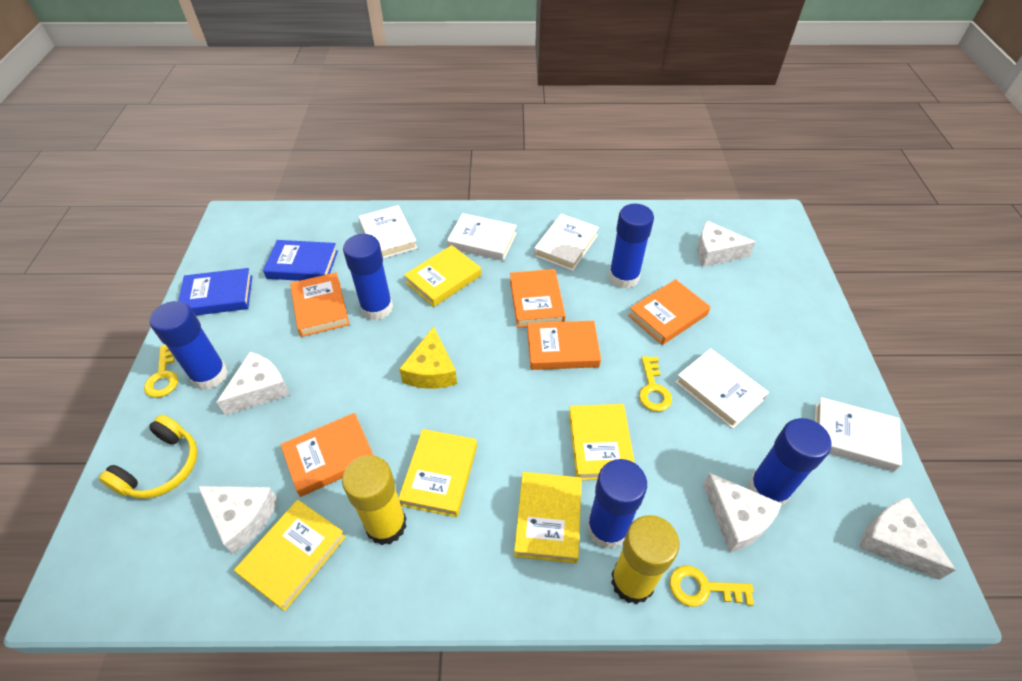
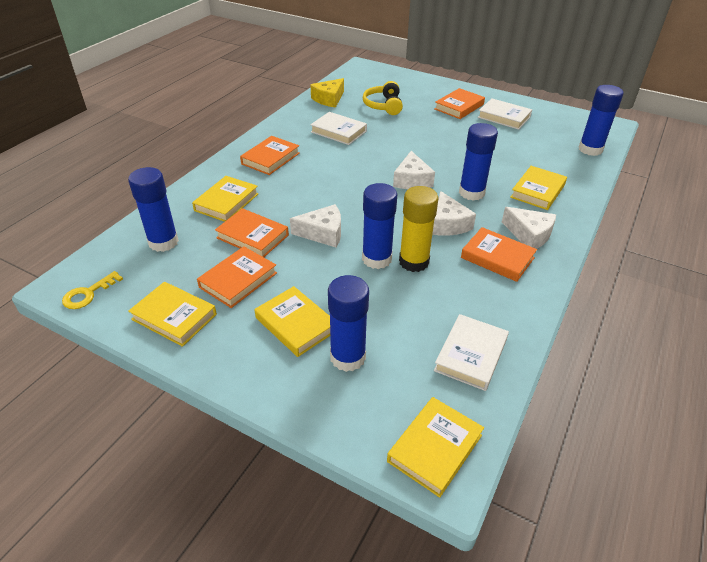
blue book: 2 -> 0
white book: 5 -> 3
white cheese: 5 -> 4
yellow glue stick: 2 -> 1
yellow key: 3 -> 1

